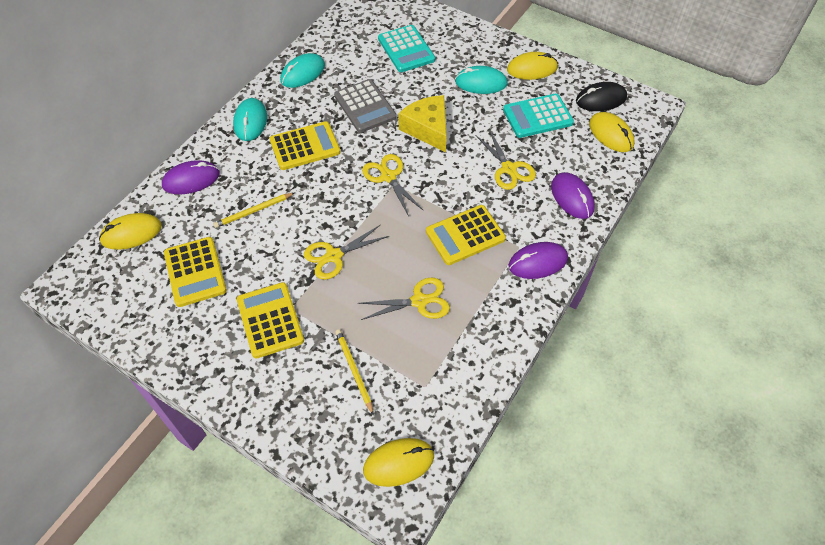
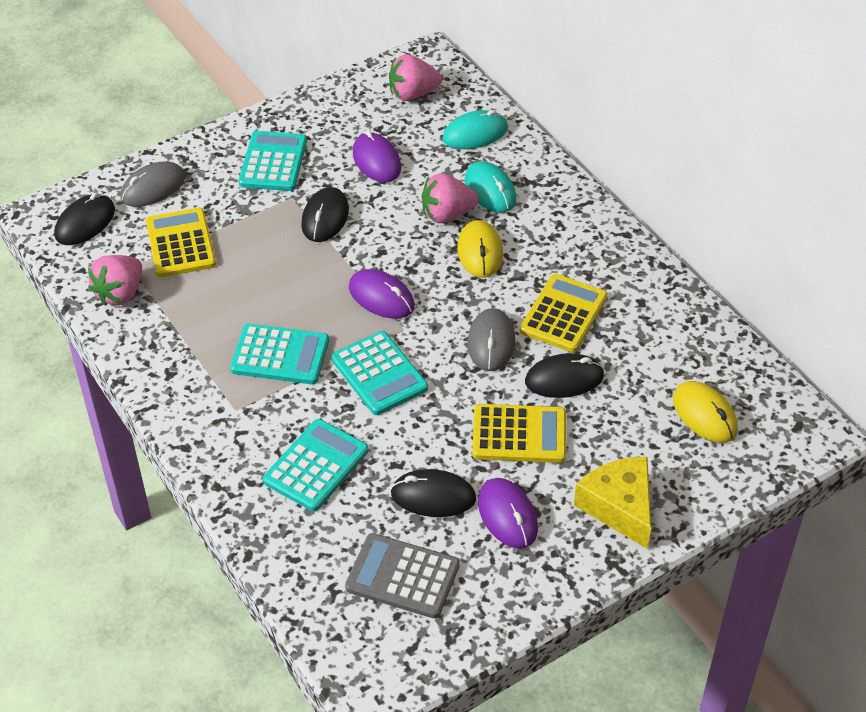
black mouse: 1 -> 4
grey mouse: 0 -> 2
pink strawberry: 0 -> 3
turquoise calculator: 2 -> 4
turquoise mouse: 3 -> 2
yellow calculator: 4 -> 3
yellow mouse: 4 -> 2
yellow pencil: 2 -> 0
yellow scissors: 4 -> 0

